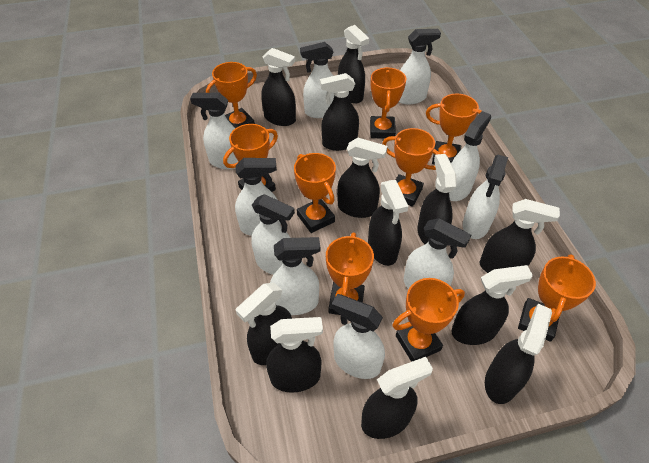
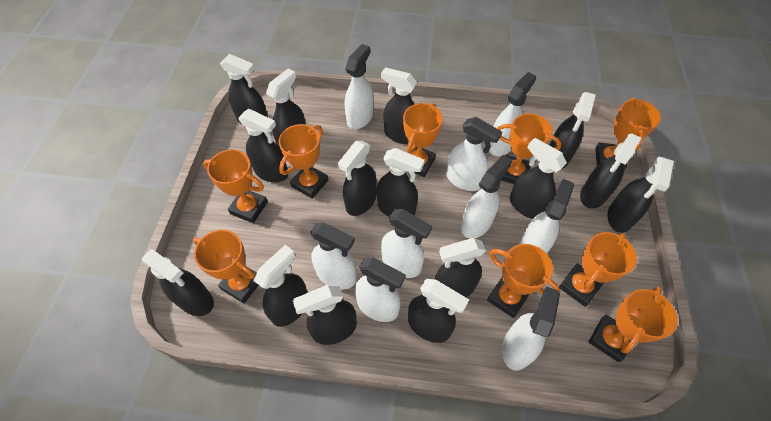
black spray bottle: 12 -> 15
white spray bottle: 10 -> 9

